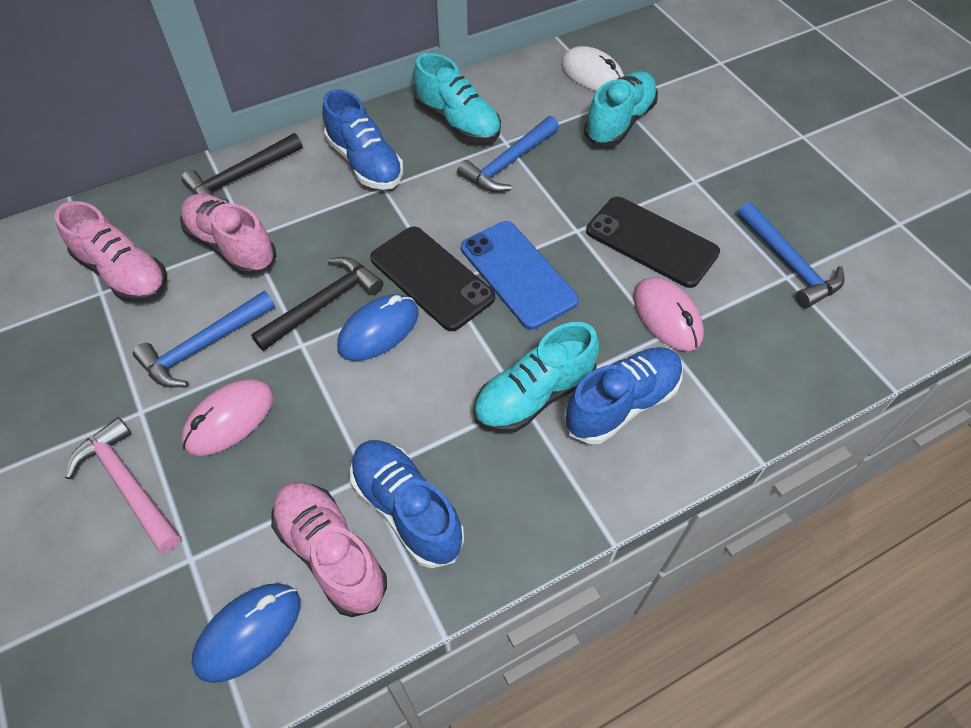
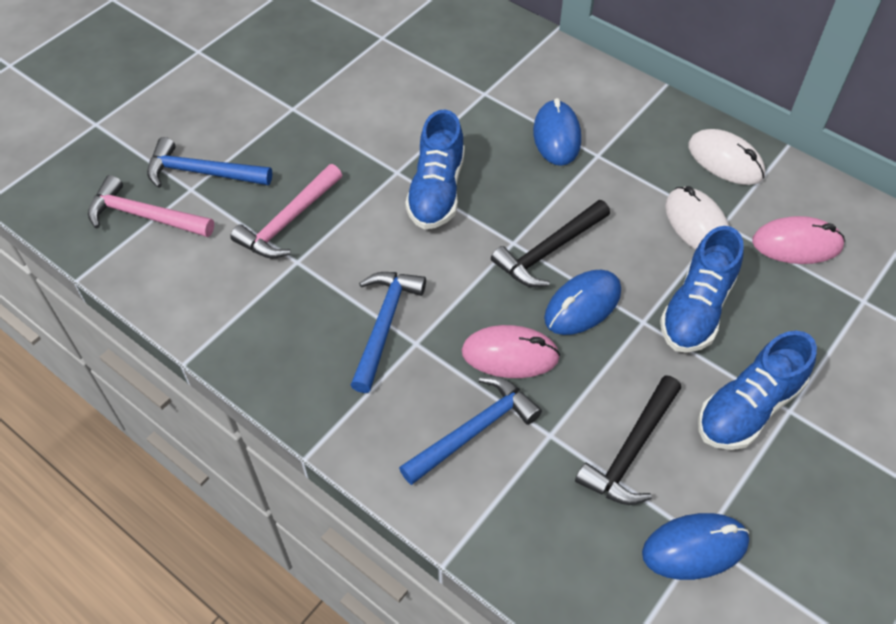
black phone: 2 -> 0
blue mouse: 2 -> 3
blue phone: 1 -> 0
pink hammer: 1 -> 2
pink shoe: 3 -> 0
turquoise shoe: 3 -> 0
white mouse: 1 -> 2

